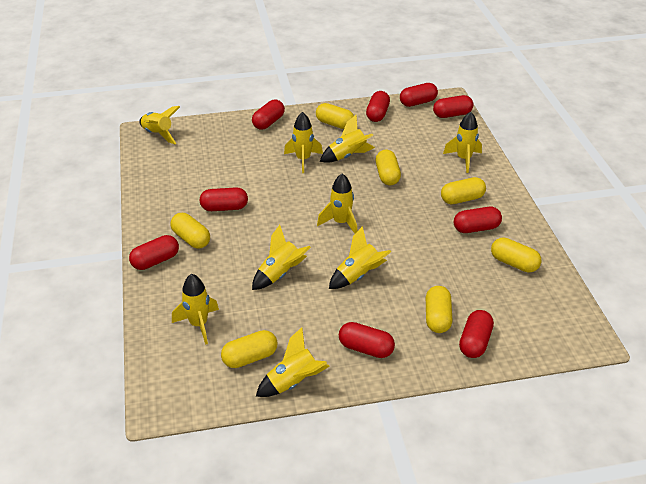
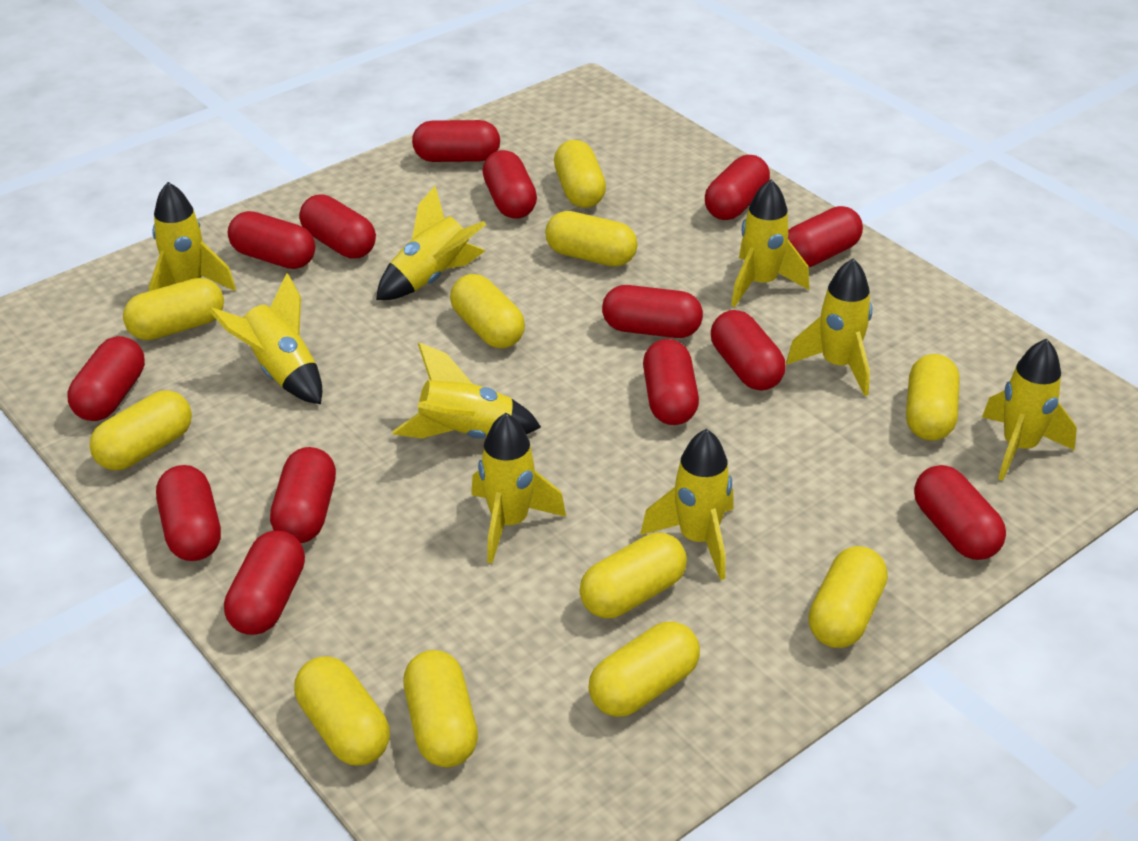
red capsule: 9 -> 14
yellow capsule: 7 -> 11

